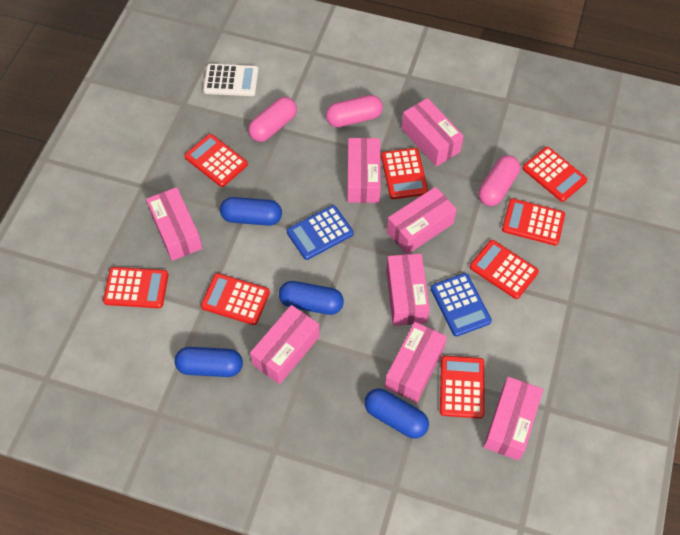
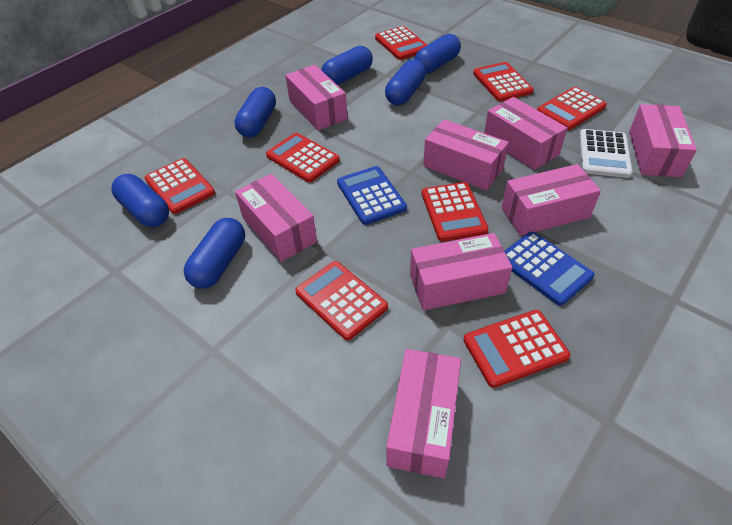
blue capsule: 4 -> 6
pink capsule: 3 -> 0

